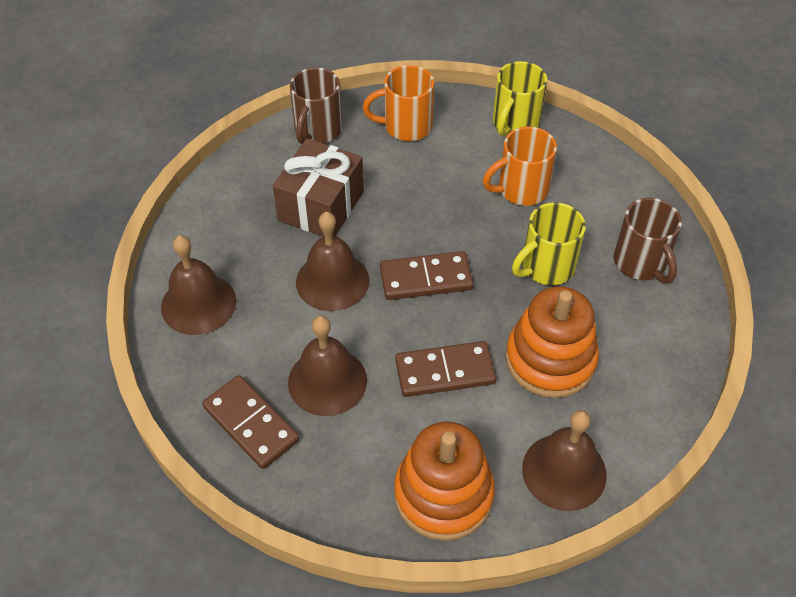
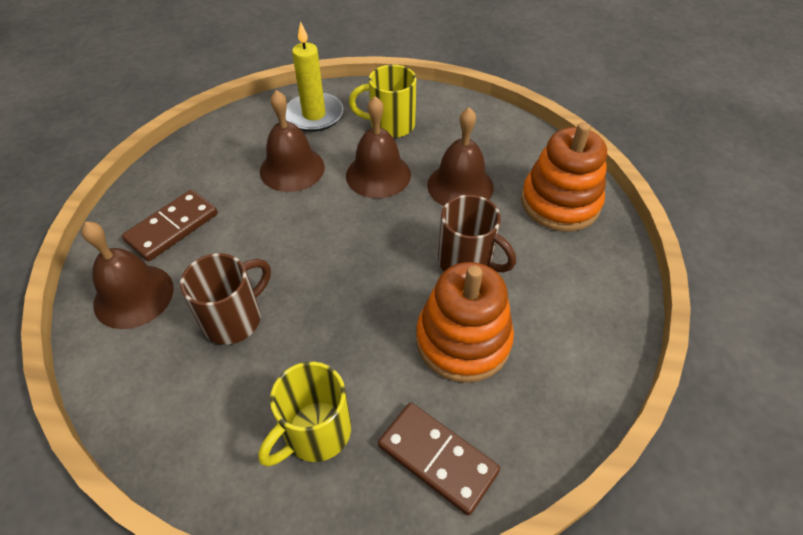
brown domino: 3 -> 2
brown gift: 1 -> 0
orange mug: 2 -> 0
yellow candle: 0 -> 1

